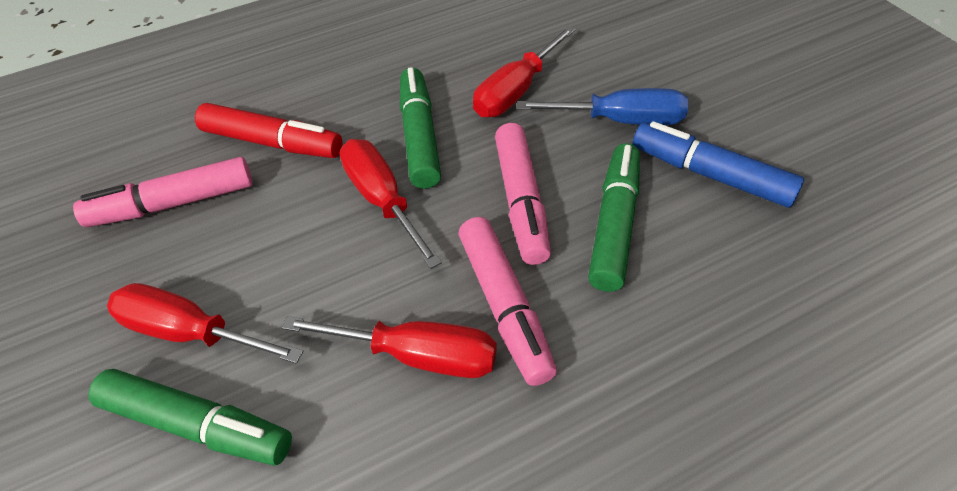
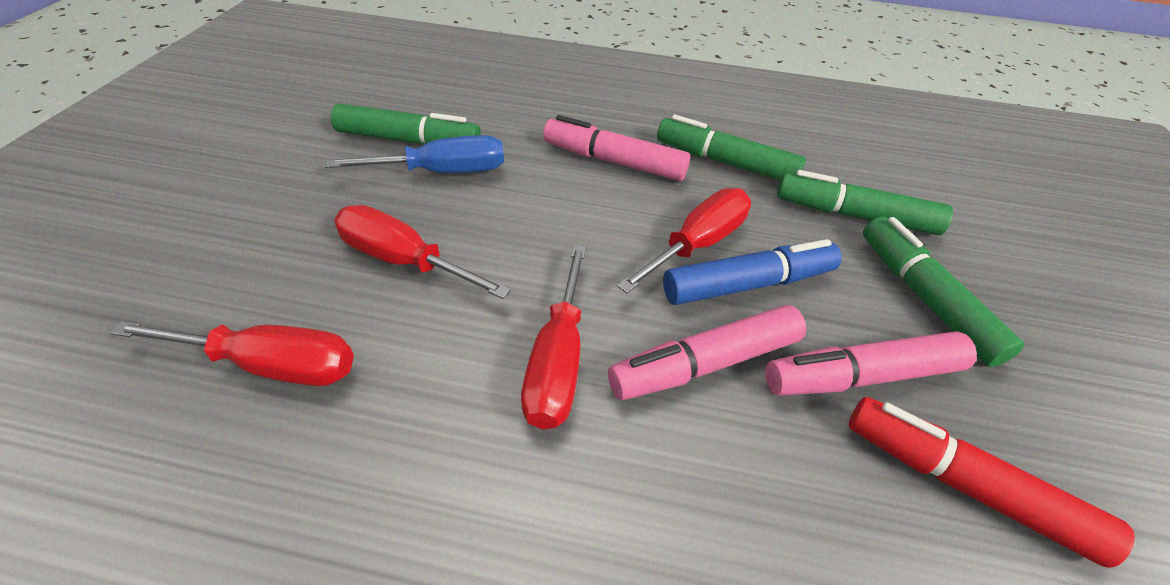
green marker: 3 -> 4

